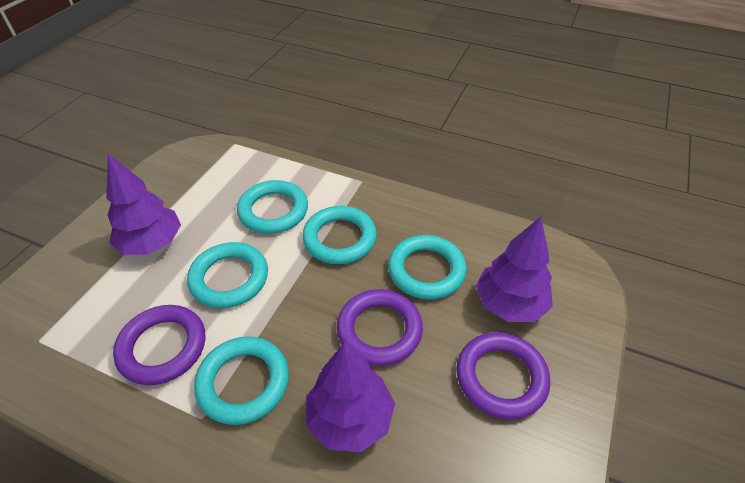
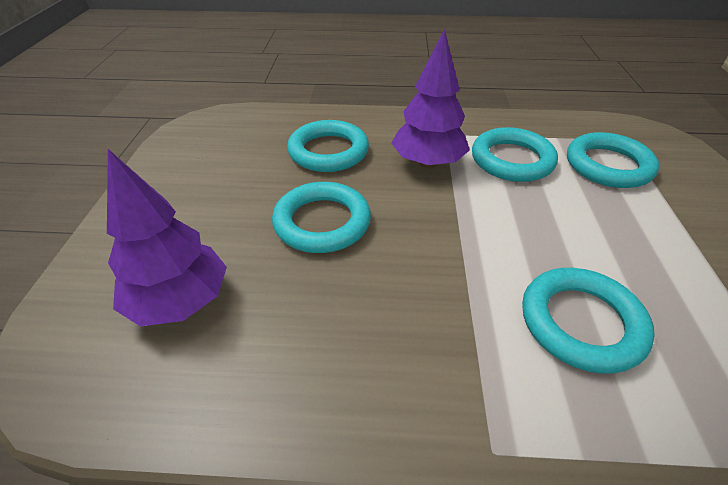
purple ring: 3 -> 0
purple tree: 3 -> 2

